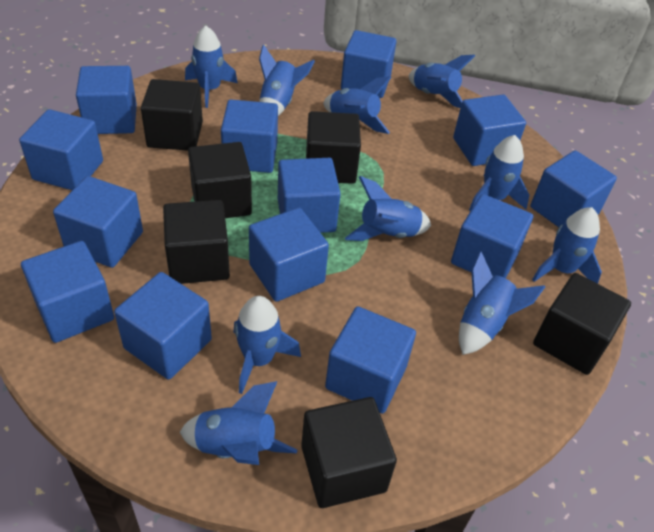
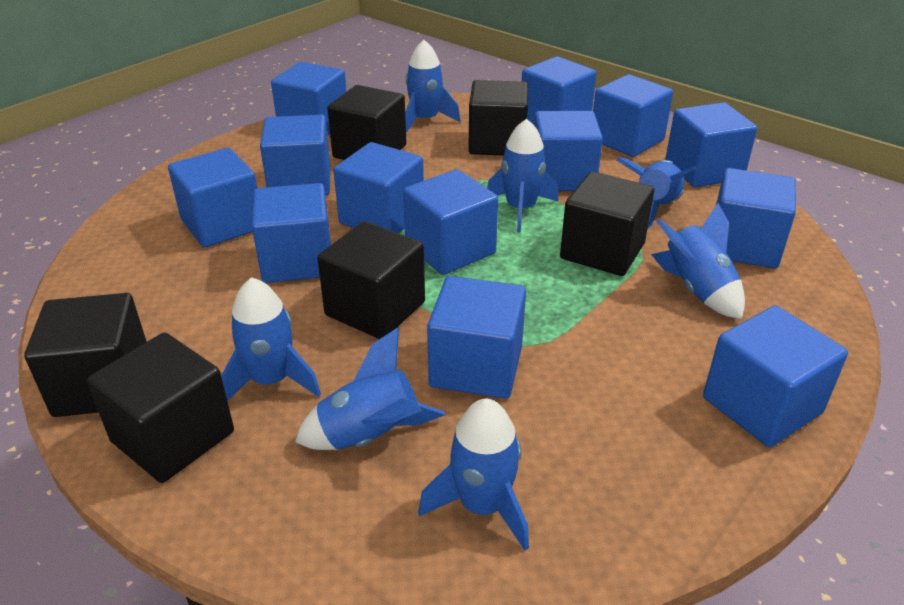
blue rocket: 10 -> 7

